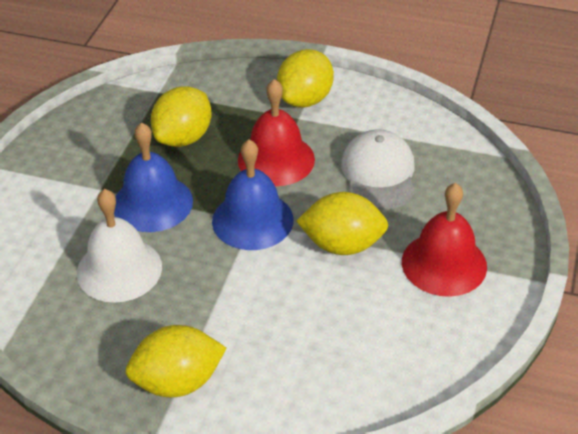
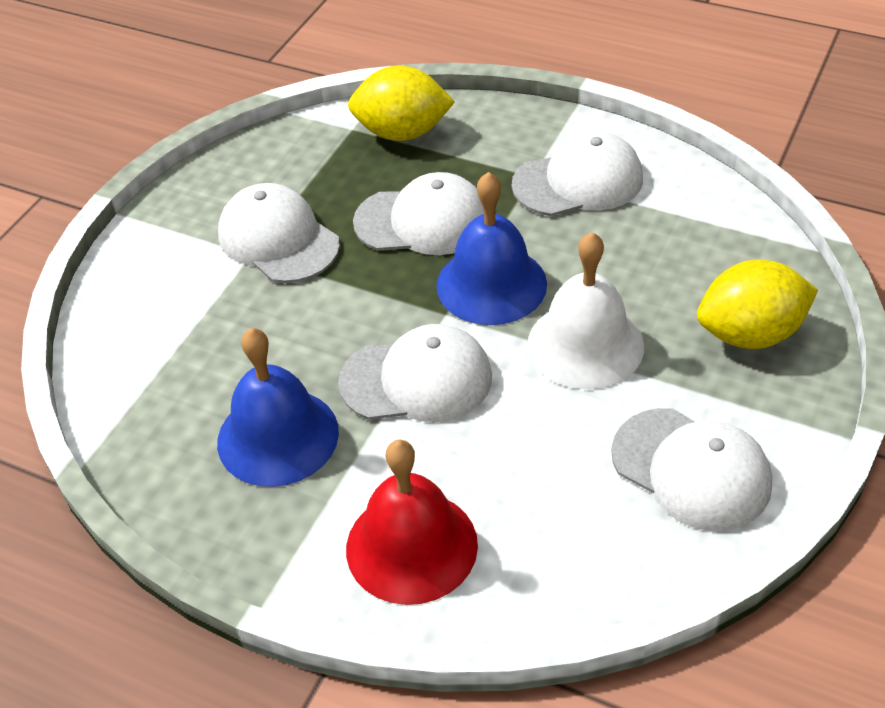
red bell: 2 -> 1
white cap: 1 -> 5
yellow lemon: 4 -> 2

